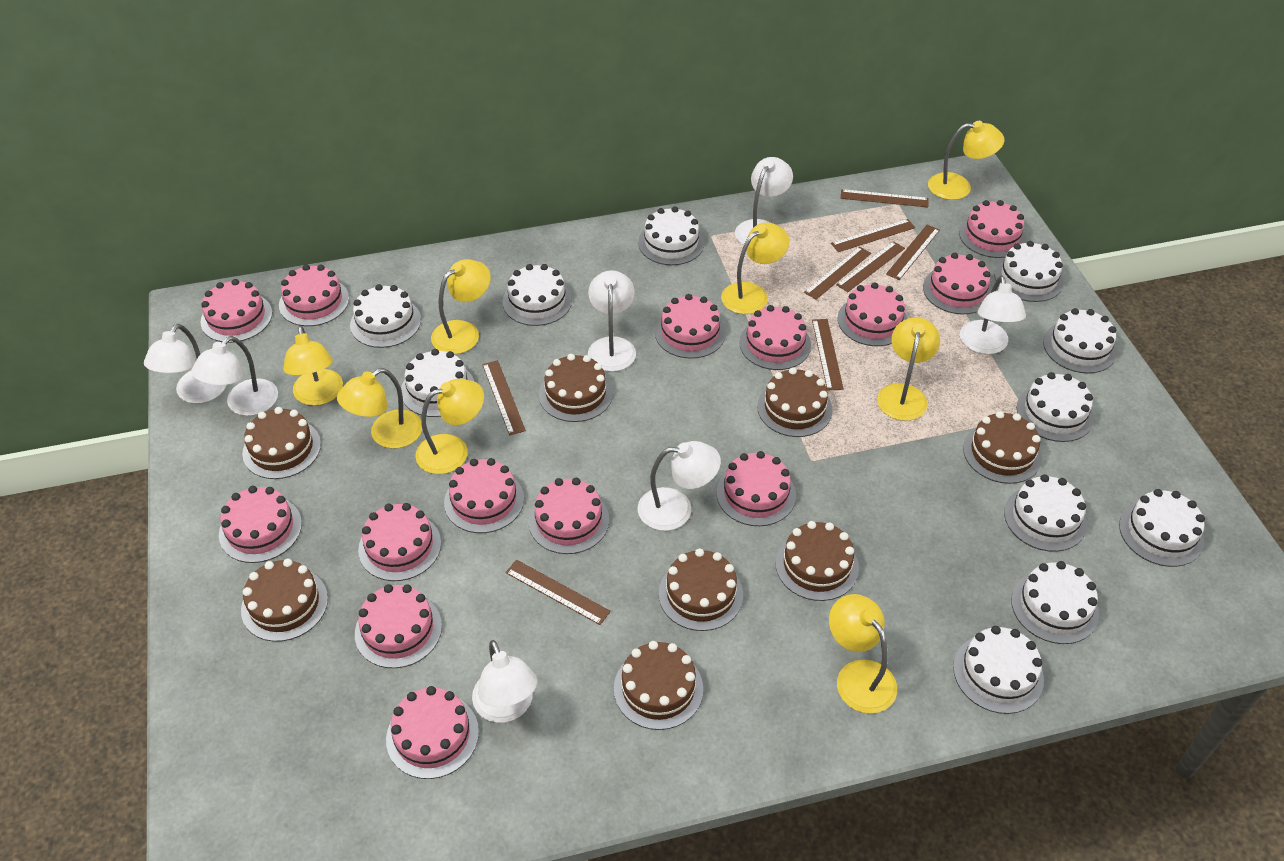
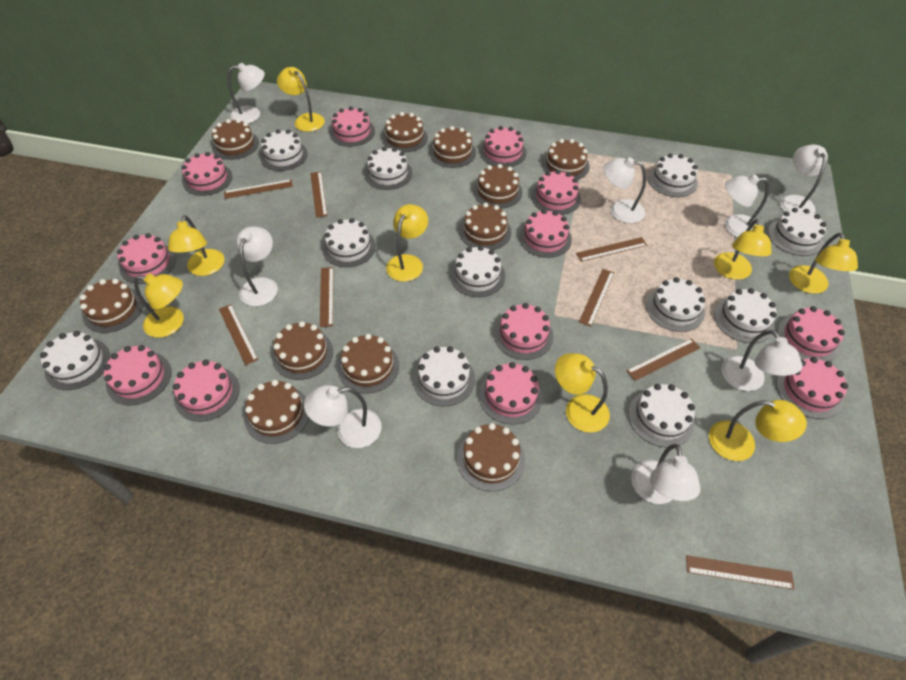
brown cake: 8 -> 11
pink cake: 14 -> 12
white lamp: 7 -> 8

